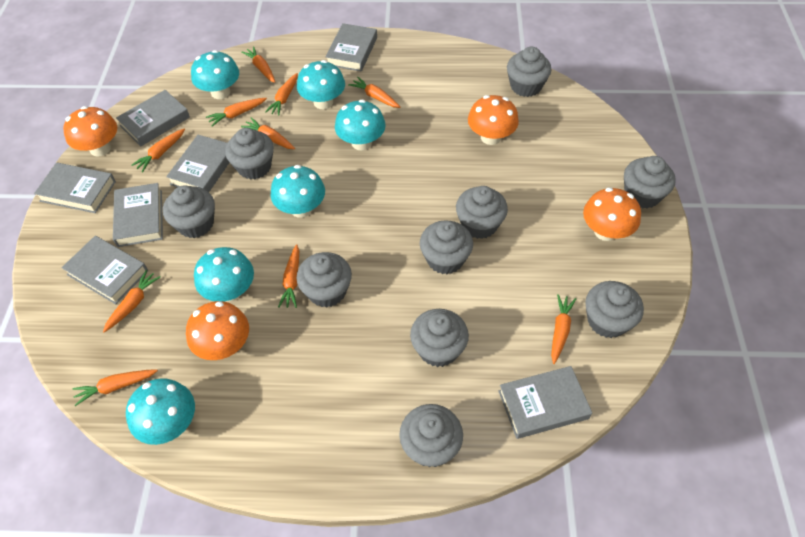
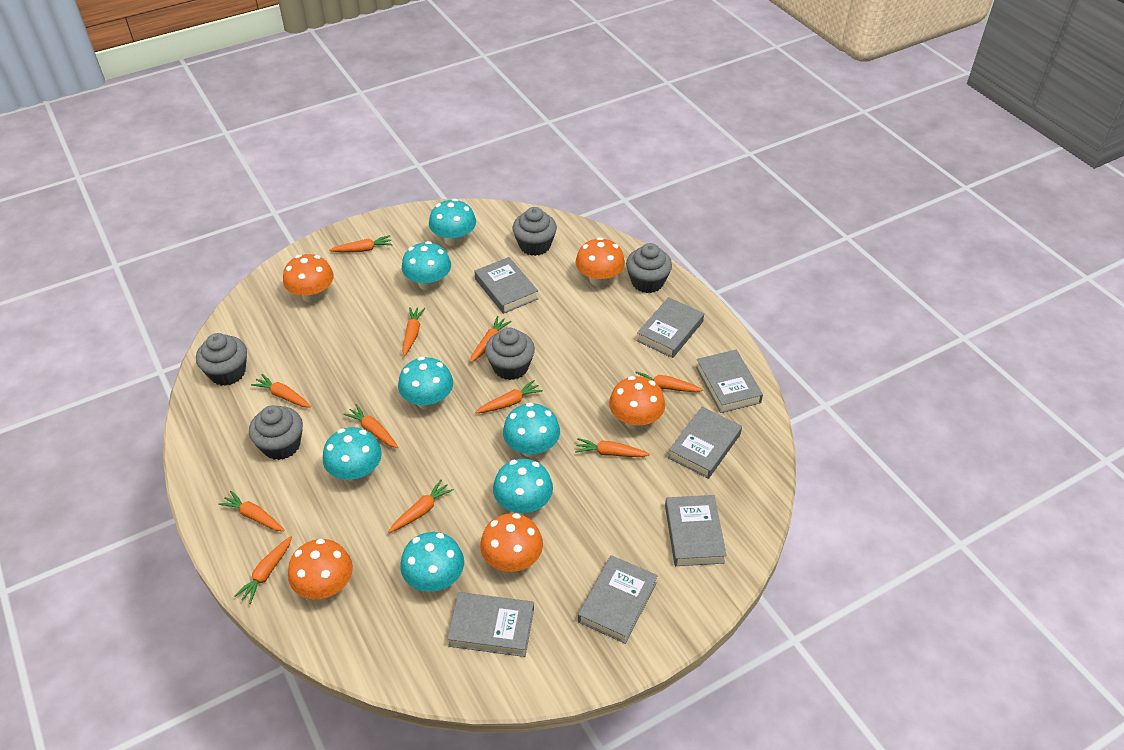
grey cupcake: 10 -> 5
orange carrot: 10 -> 11
orange mushroom: 4 -> 5
turquoise mushroom: 6 -> 7

